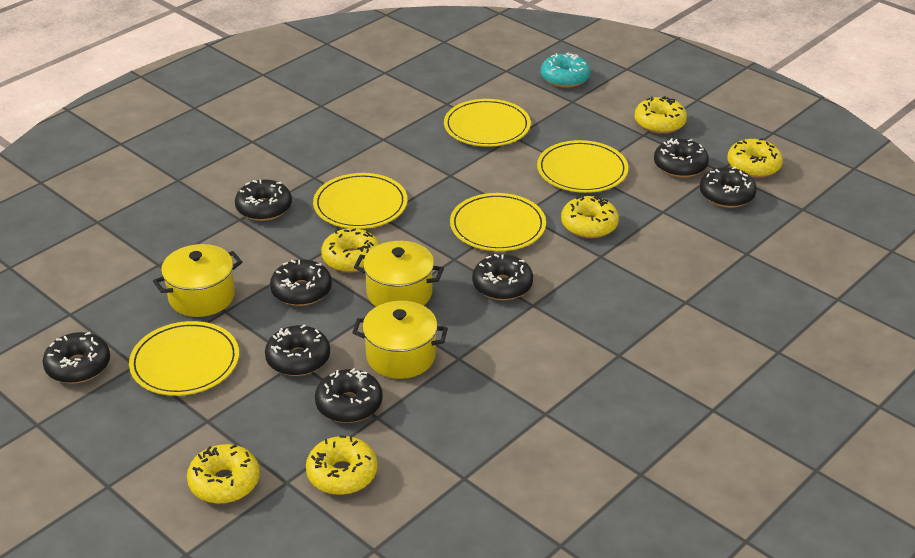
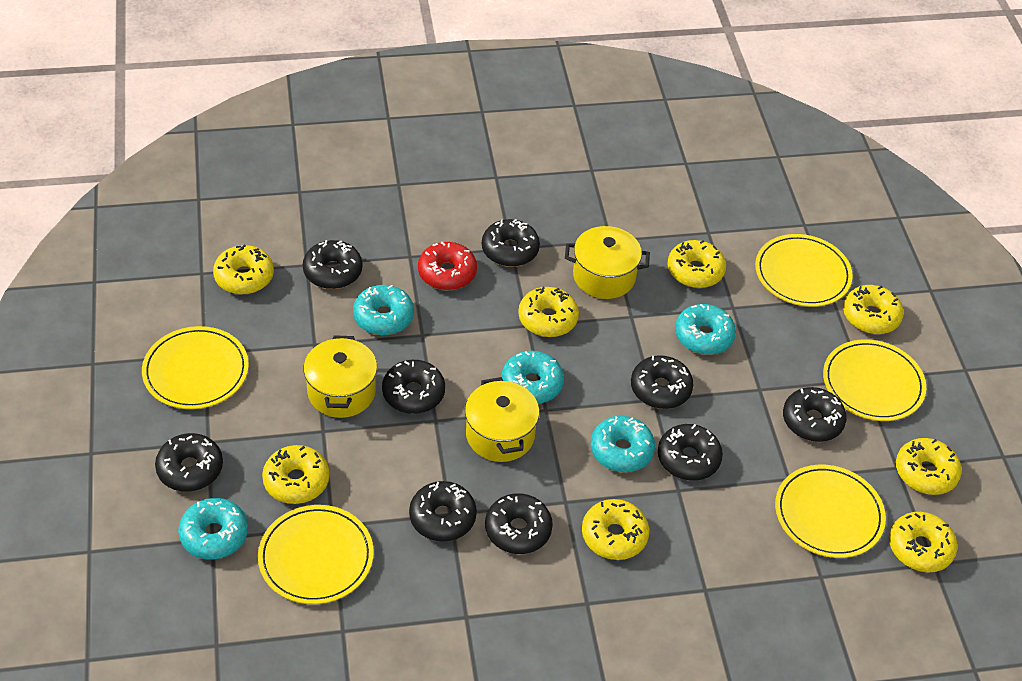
black donut: 8 -> 9
red donut: 0 -> 1
turquoise donut: 1 -> 5
yellow donut: 6 -> 8

